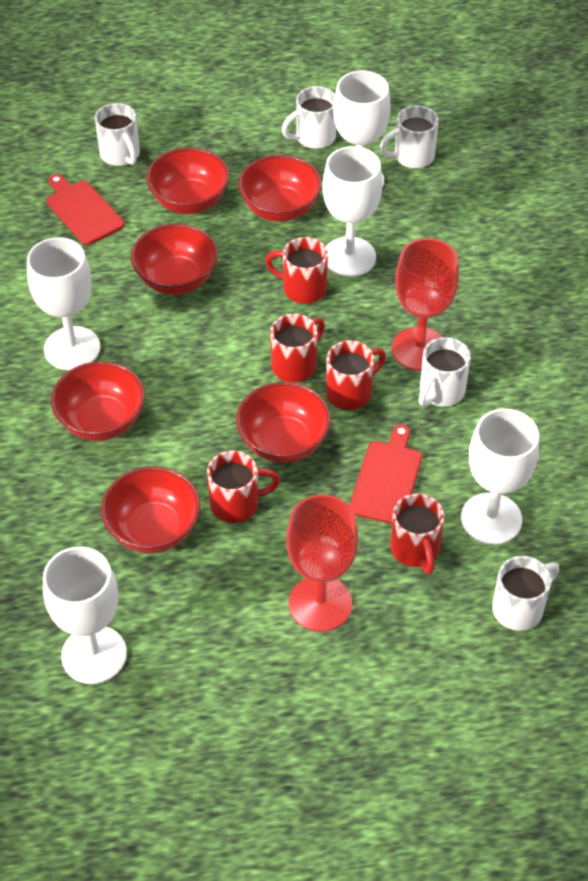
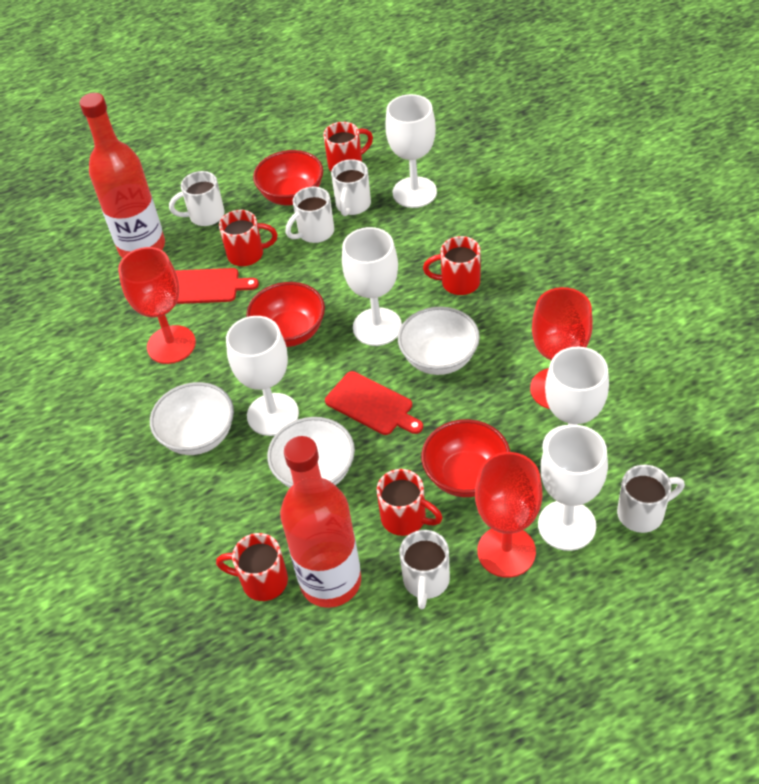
red bottle: 0 -> 2
red bowl: 6 -> 3
red goblet: 2 -> 3
white bowl: 0 -> 3

